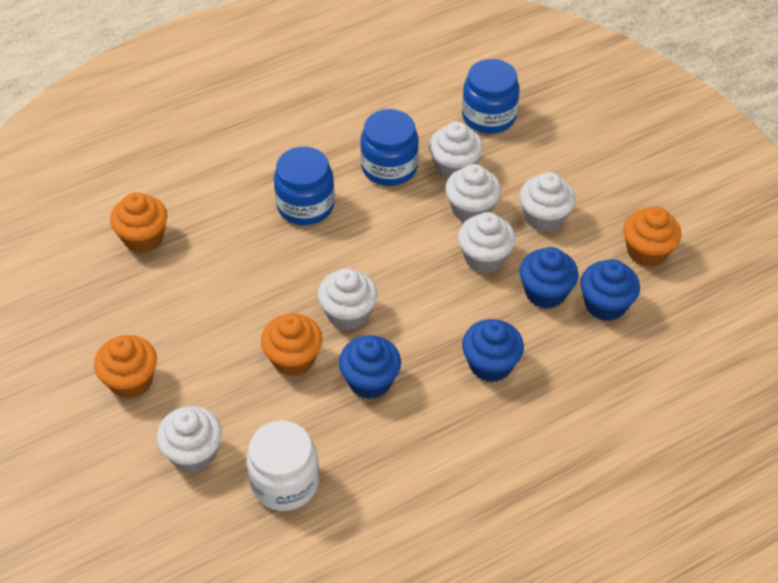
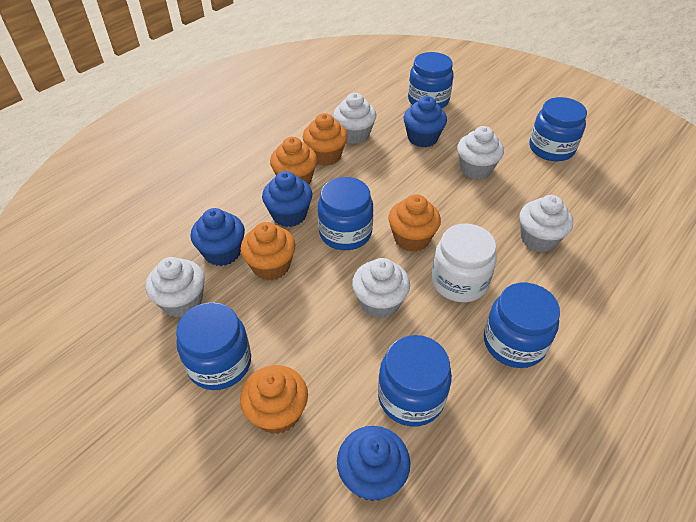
blue jar: 3 -> 6
orange cupcake: 4 -> 5
white cupcake: 6 -> 5

